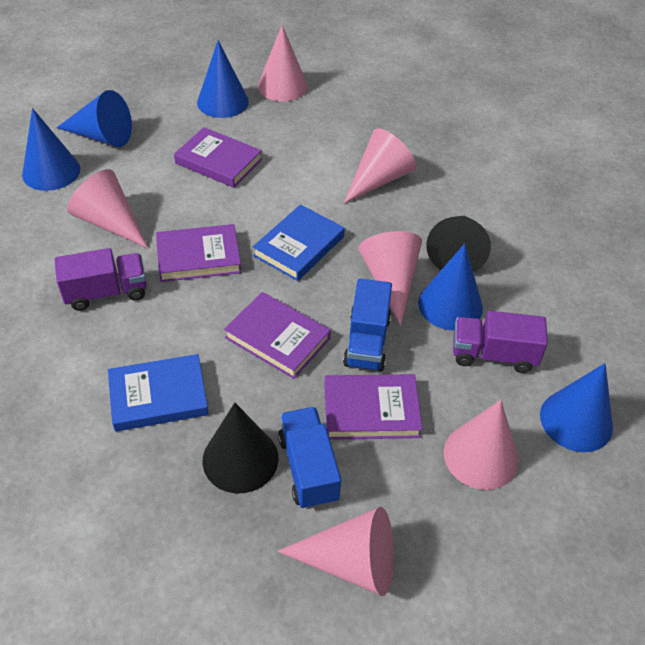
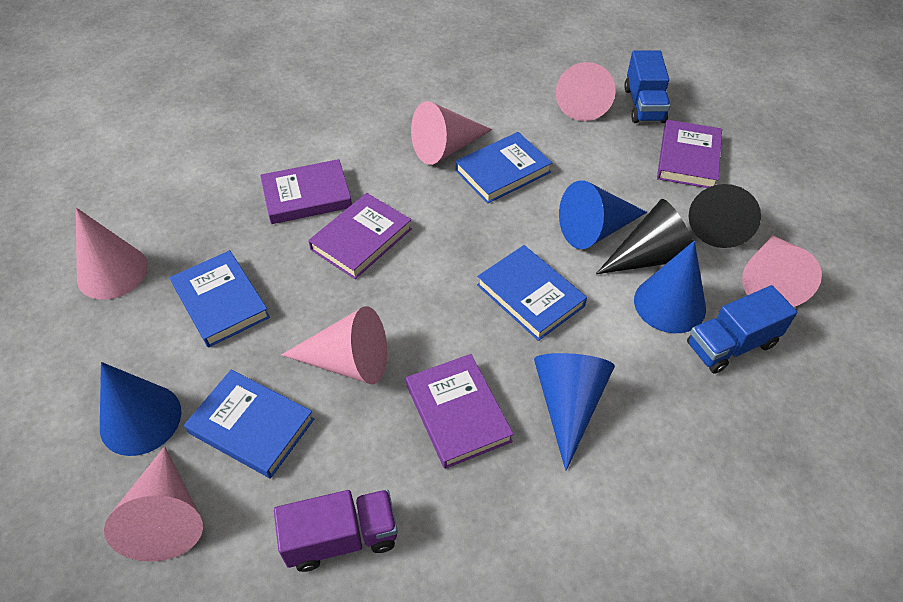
blue book: 2 -> 4
blue cone: 5 -> 4
purple truck: 2 -> 1

